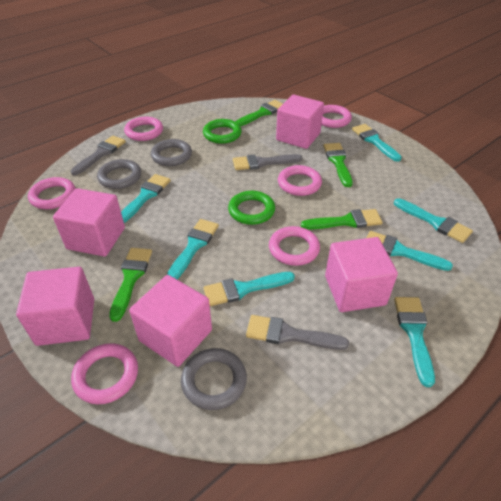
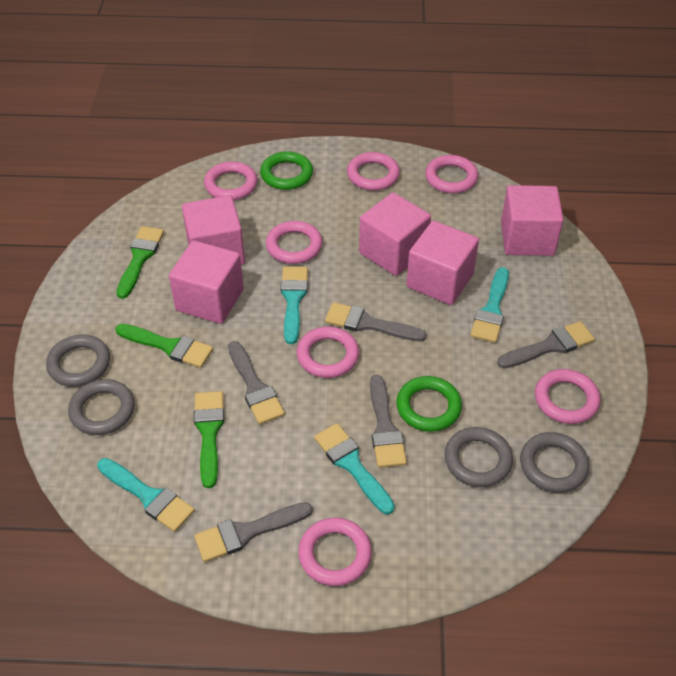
green brush: 4 -> 3
grey brush: 3 -> 5
grey ring: 3 -> 4
pink ring: 6 -> 7
turquoise brush: 7 -> 4

